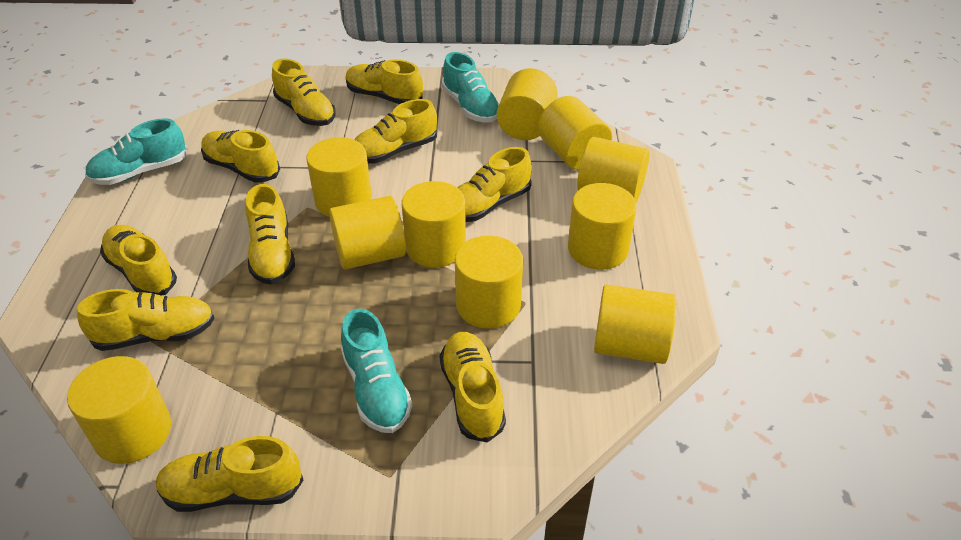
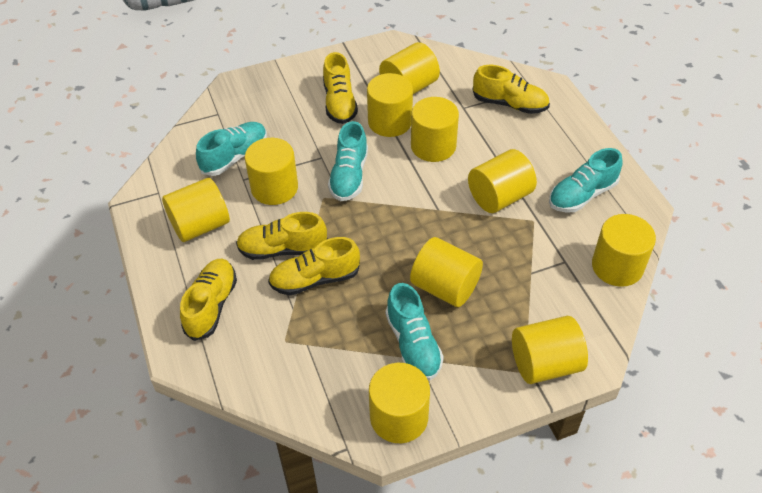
turquoise shoe: 3 -> 4
yellow shoe: 10 -> 5

